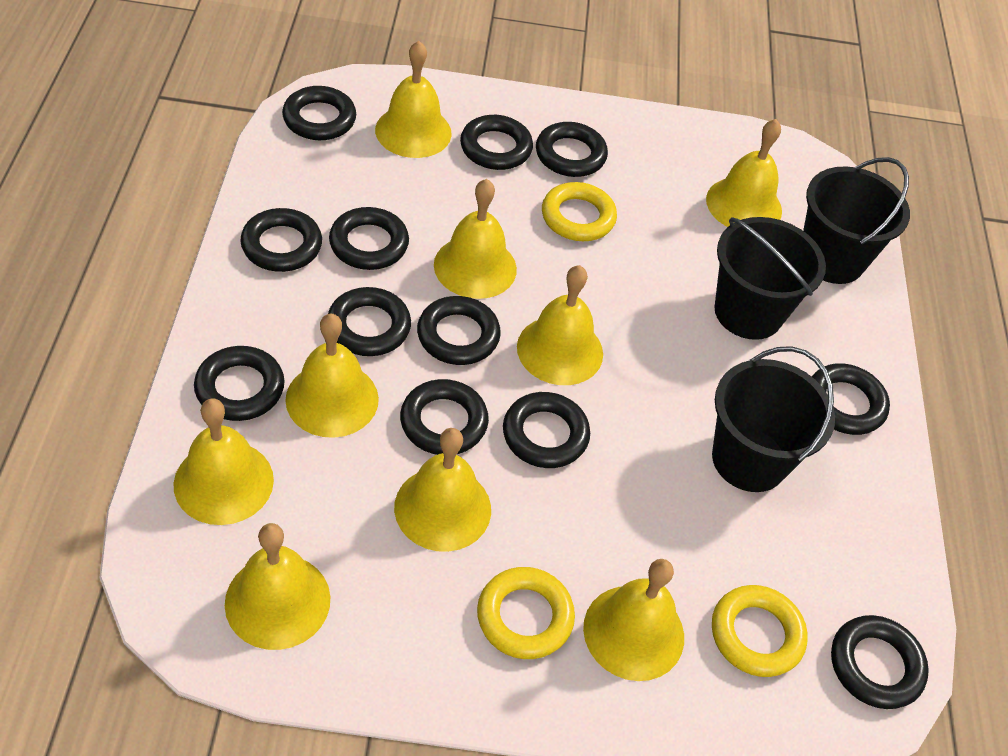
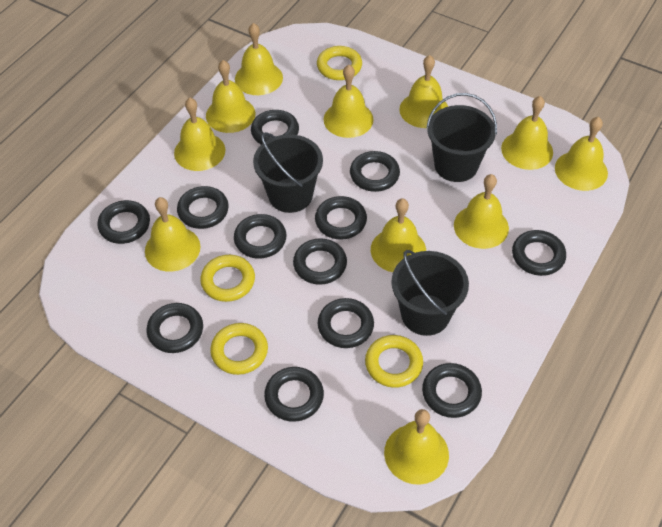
yellow bell: 9 -> 11
yellow ring: 3 -> 4

